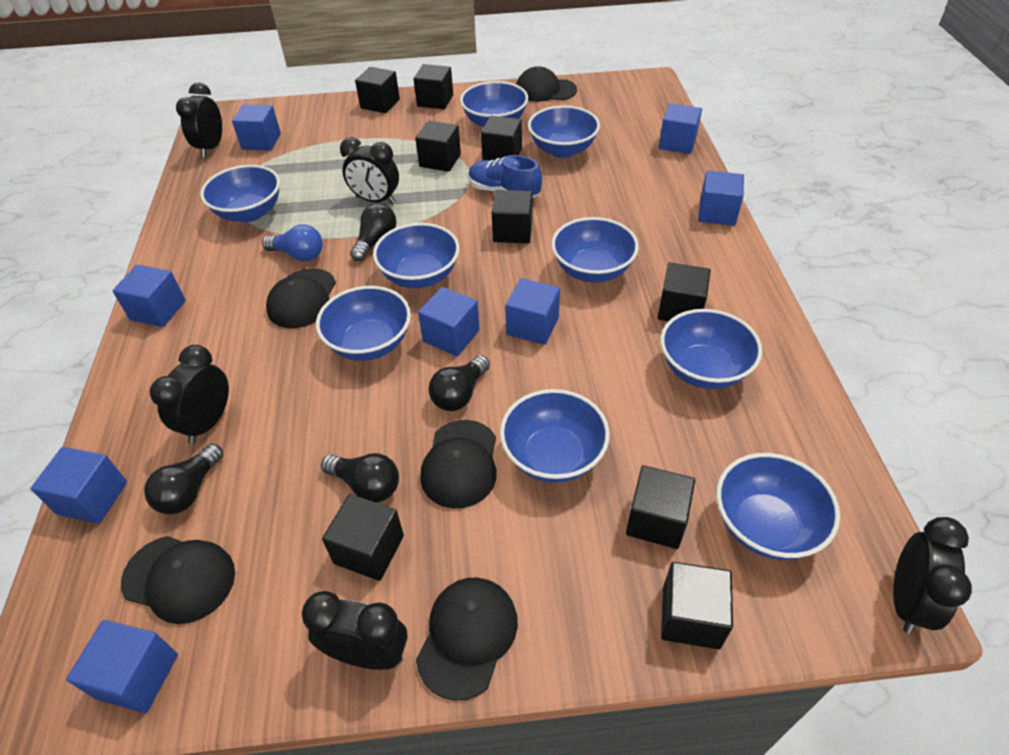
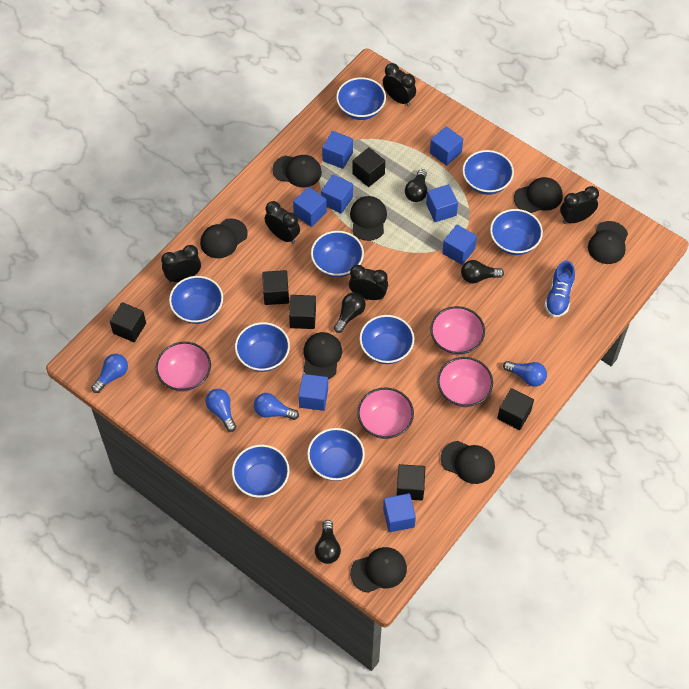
black cap: 5 -> 8
black cube: 9 -> 6
blue light bulb: 1 -> 4
pink bowl: 0 -> 4

